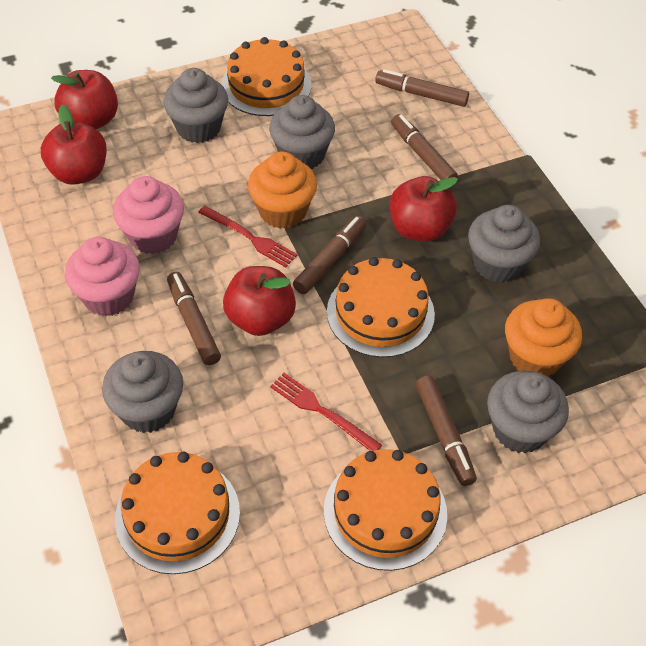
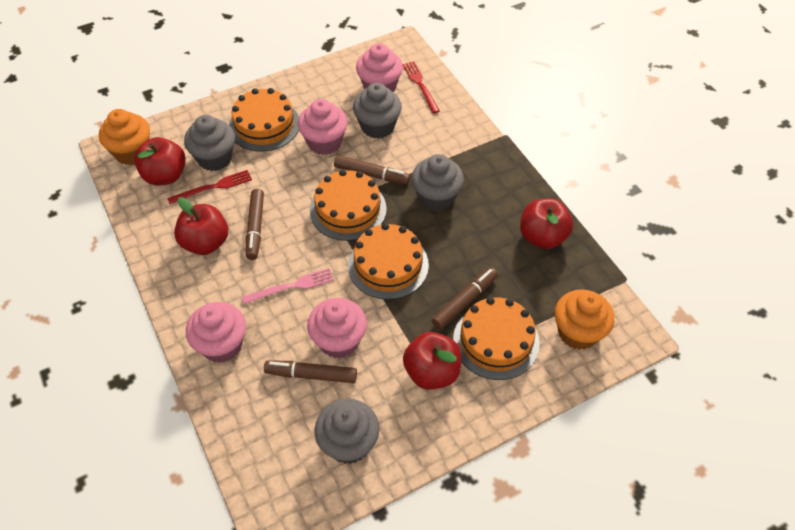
brown marker: 5 -> 4
grey cupcake: 5 -> 4
pink cupcake: 2 -> 4
pink fork: 0 -> 1

